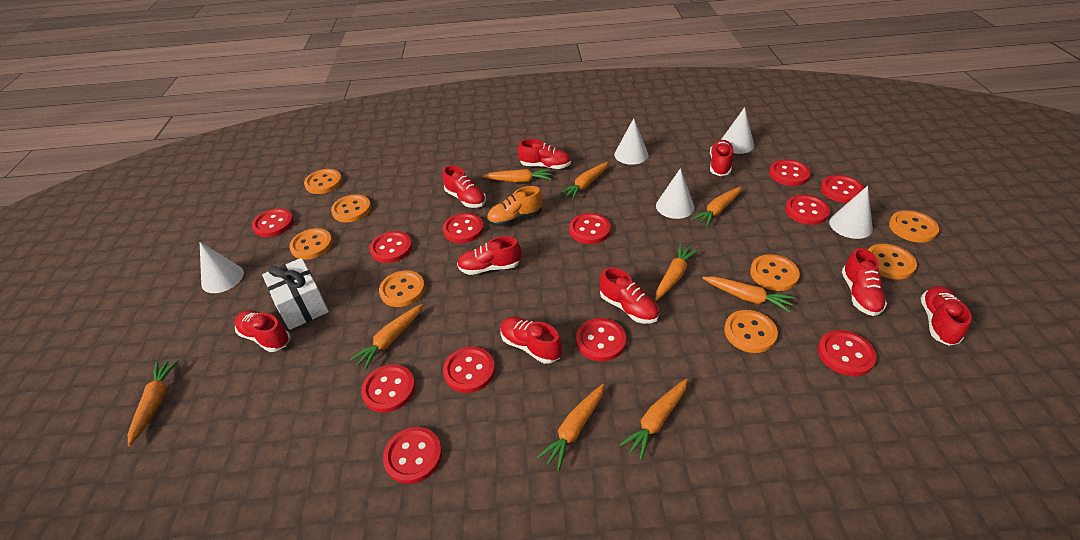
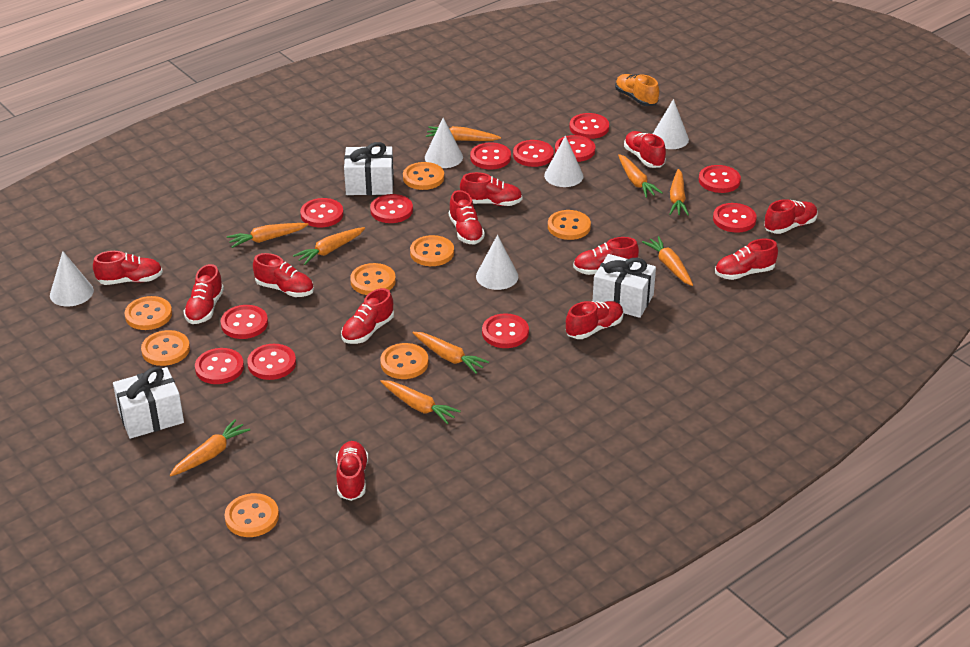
red shoe: 9 -> 12
white gift: 1 -> 3

